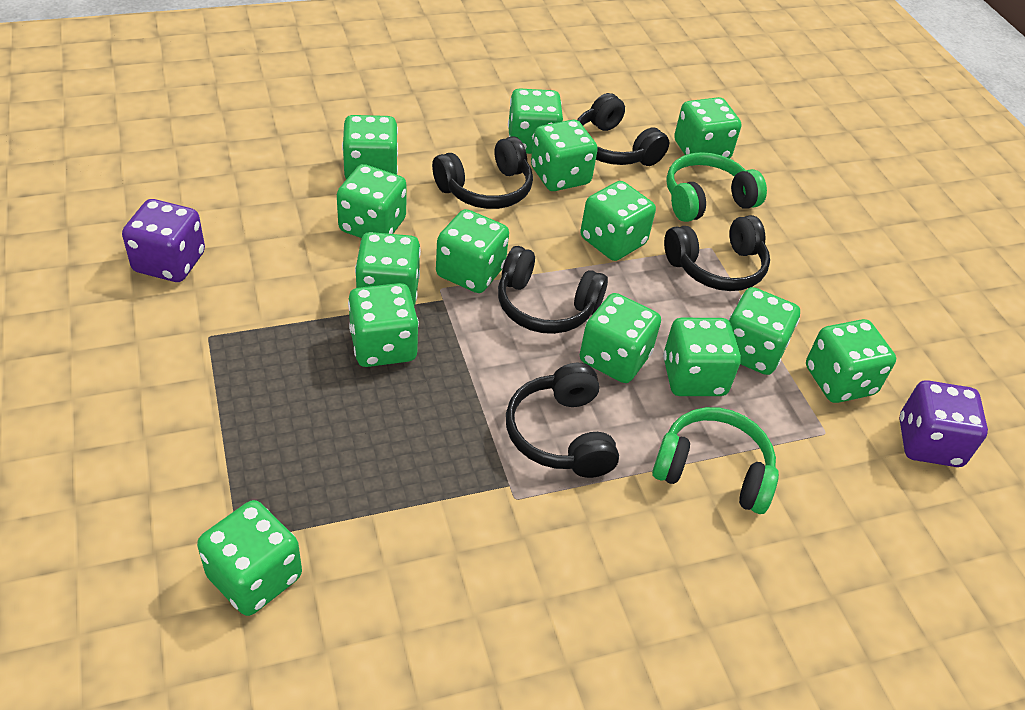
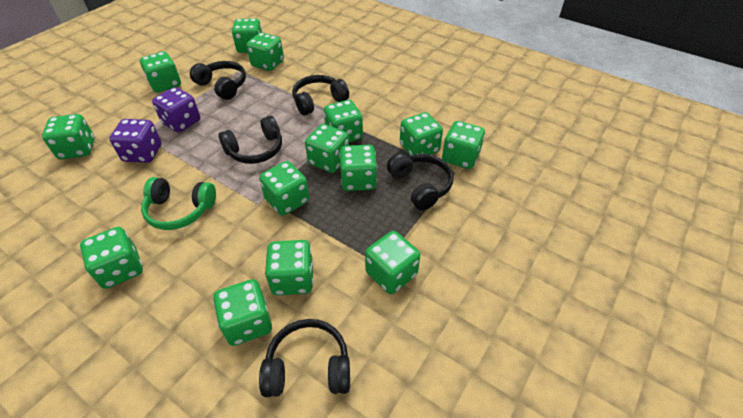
green headphones: 2 -> 1

